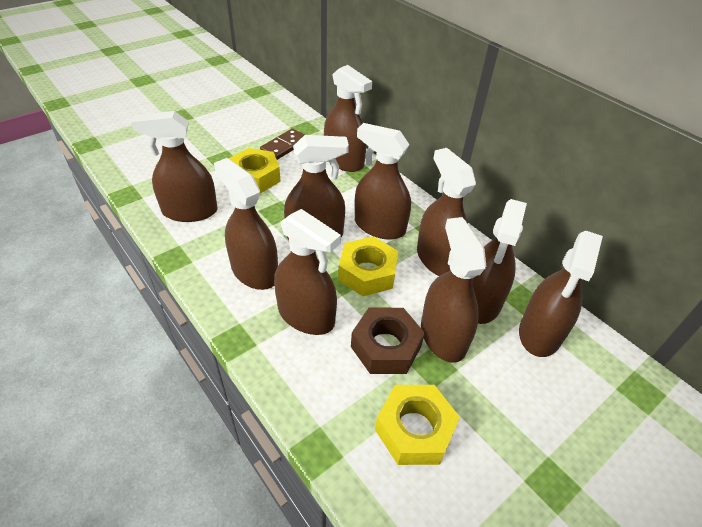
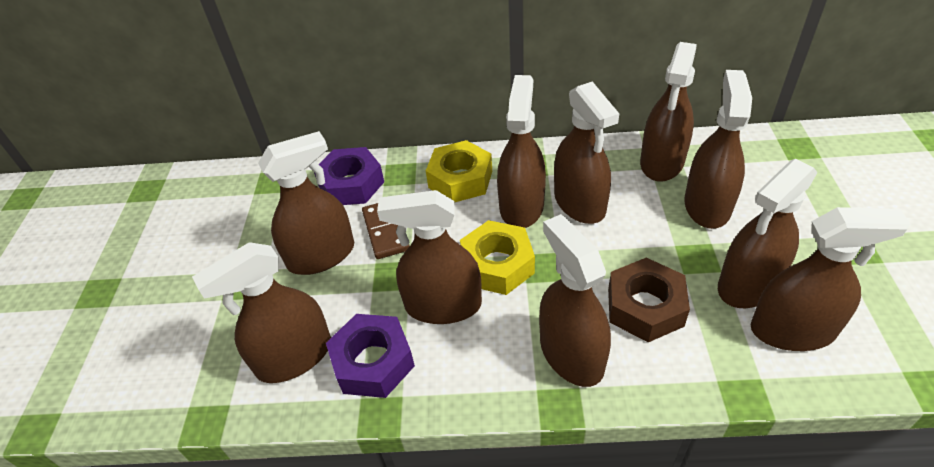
purple nut: 0 -> 2
yellow nut: 3 -> 2

